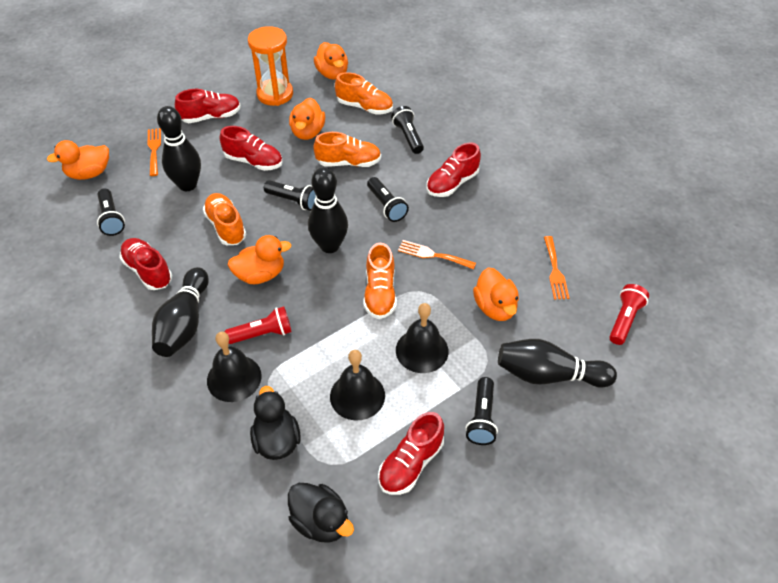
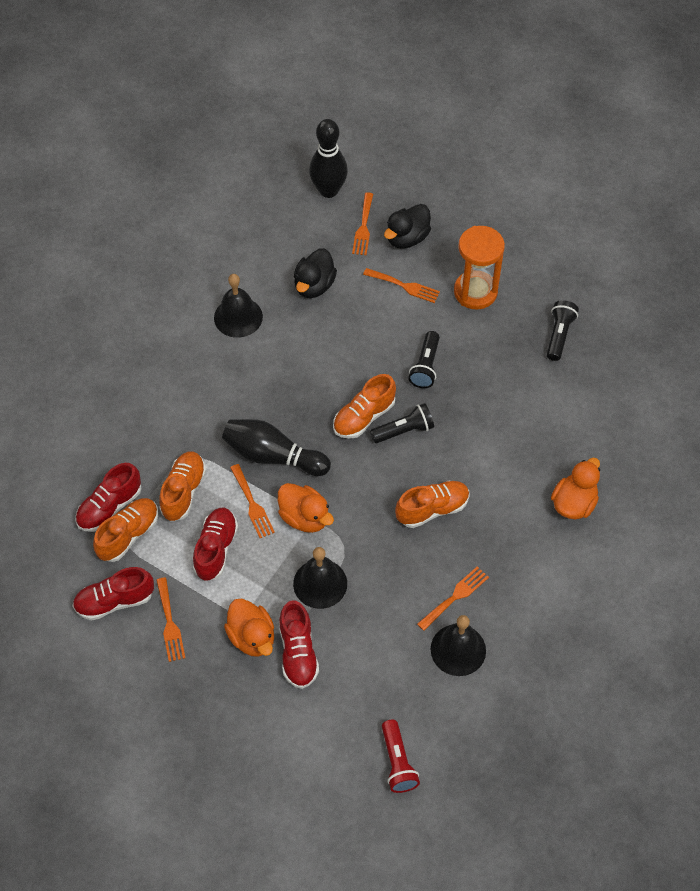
black bowling pin: 4 -> 2
black flashlight: 5 -> 3
orange duck: 5 -> 3
orange fork: 3 -> 5
red flashlight: 2 -> 1
red shoe: 5 -> 4

